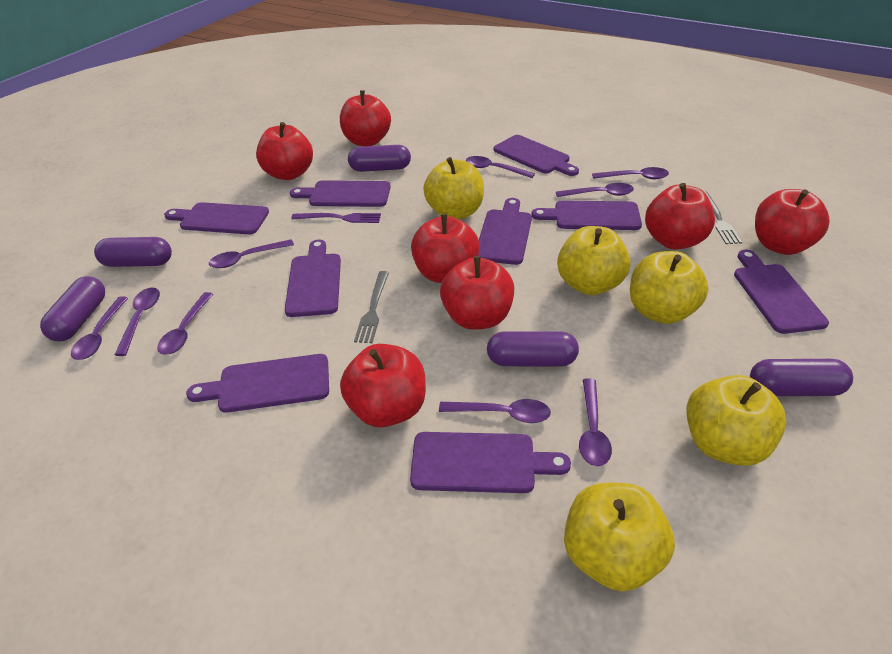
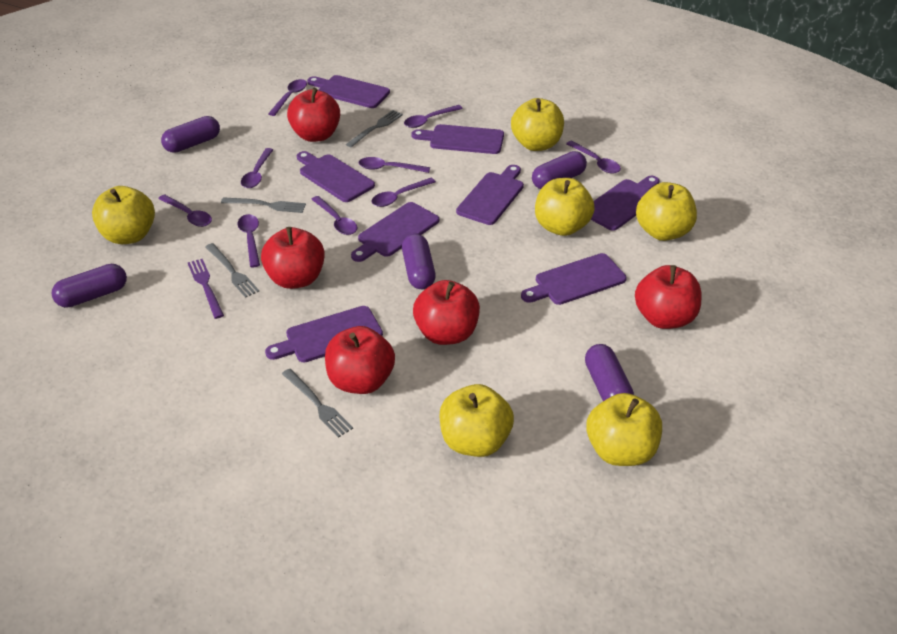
grey fork: 2 -> 4
purple cutting board: 9 -> 8
red apple: 7 -> 5
yellow apple: 5 -> 6

